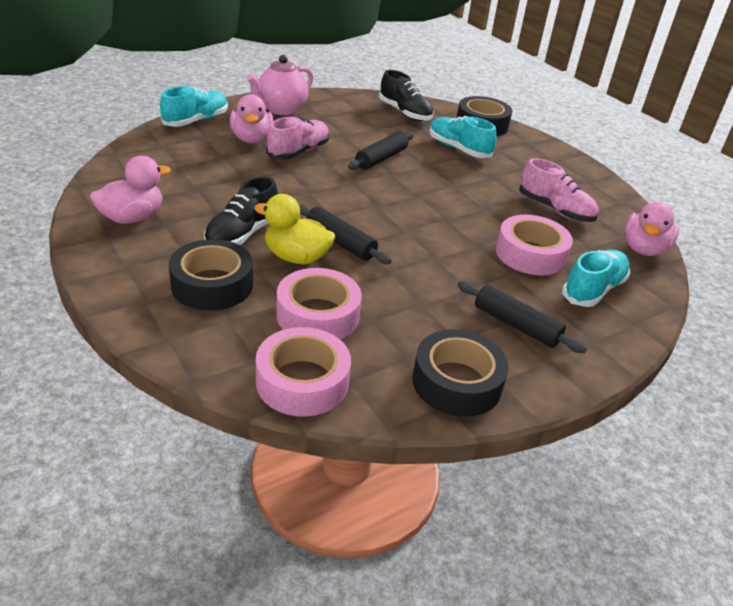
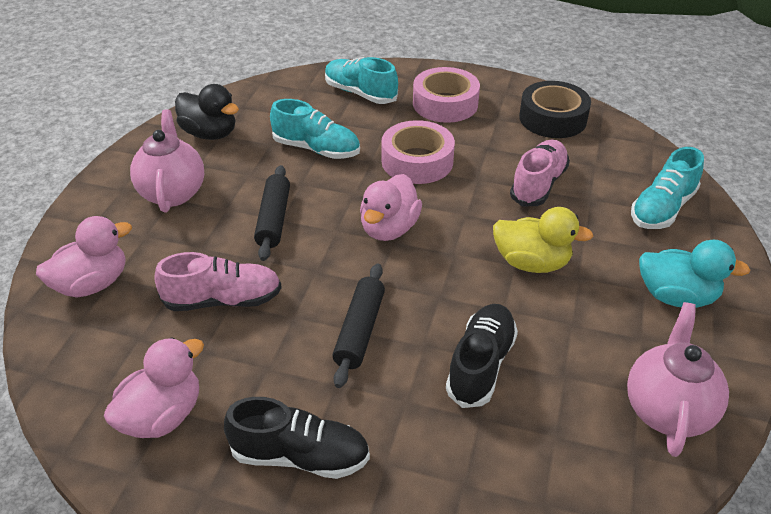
black duck: 0 -> 1
black rolling pin: 3 -> 2
black tape: 3 -> 1
pink tape: 3 -> 2
pink teapot: 1 -> 2
turquoise duck: 0 -> 1

